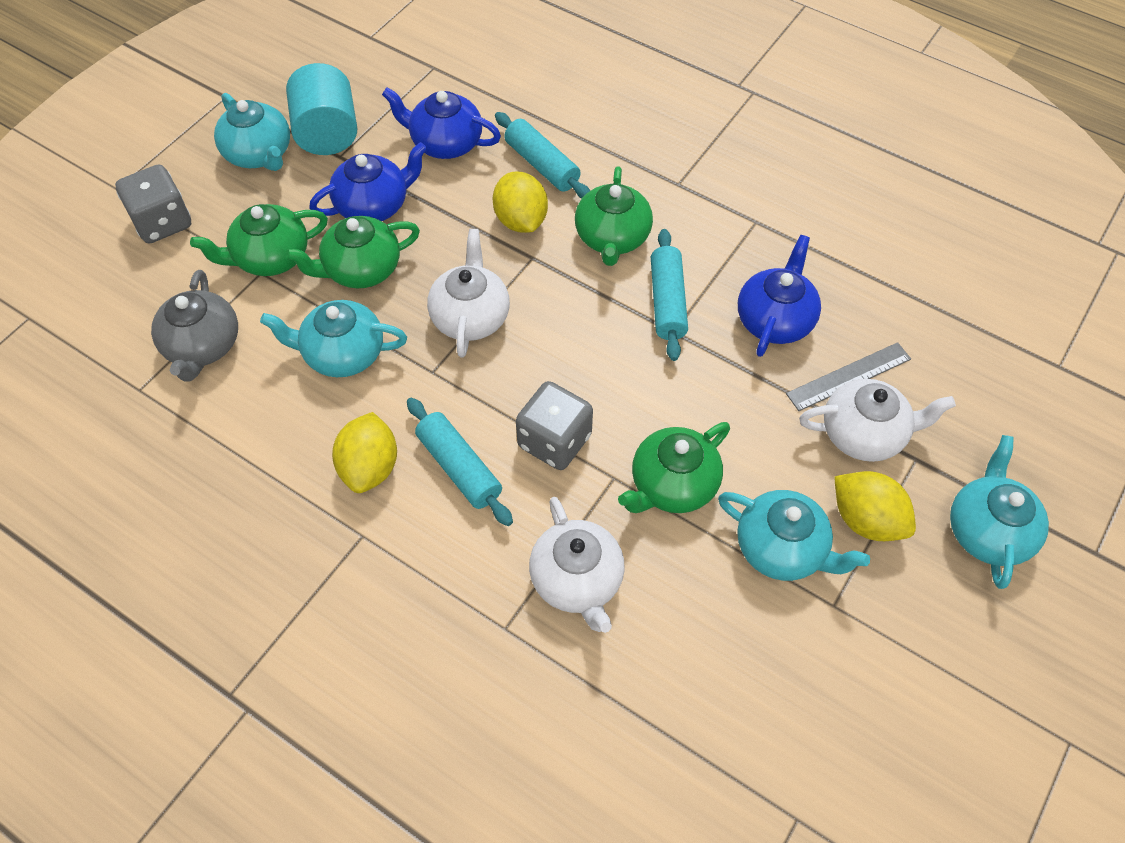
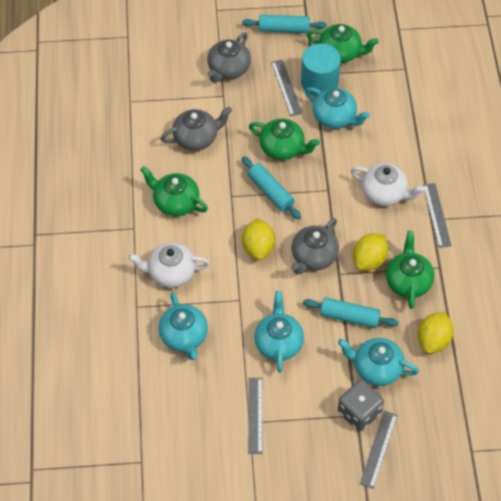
blue teapot: 3 -> 0
grey dice: 2 -> 1
grey ruler: 1 -> 4
grey teapot: 1 -> 3
white teapot: 3 -> 2

